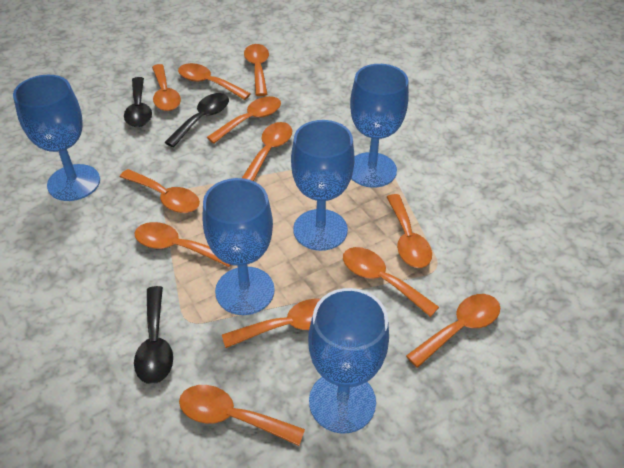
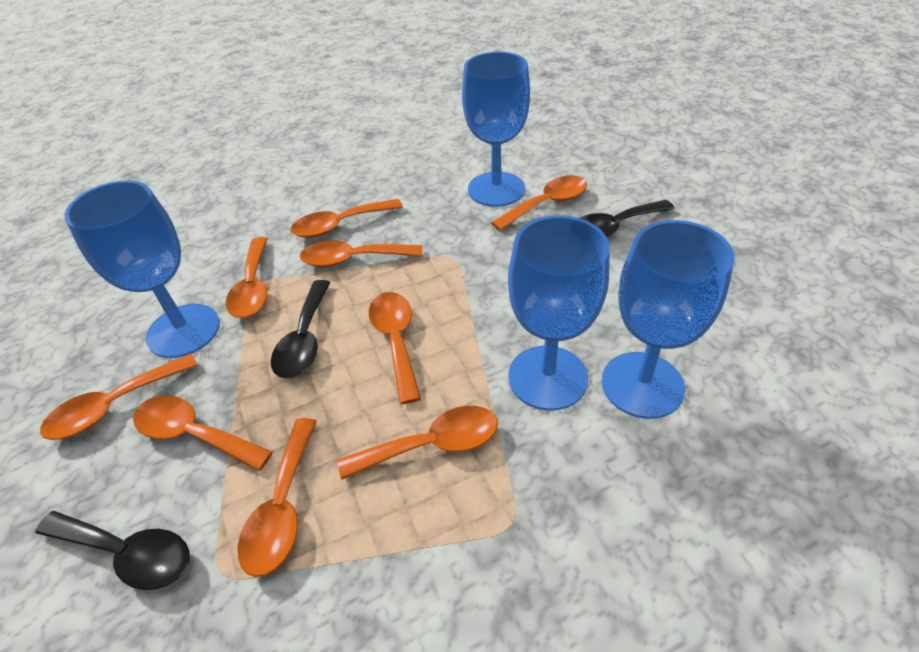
blue goblet: 5 -> 4
orange spoon: 12 -> 9

